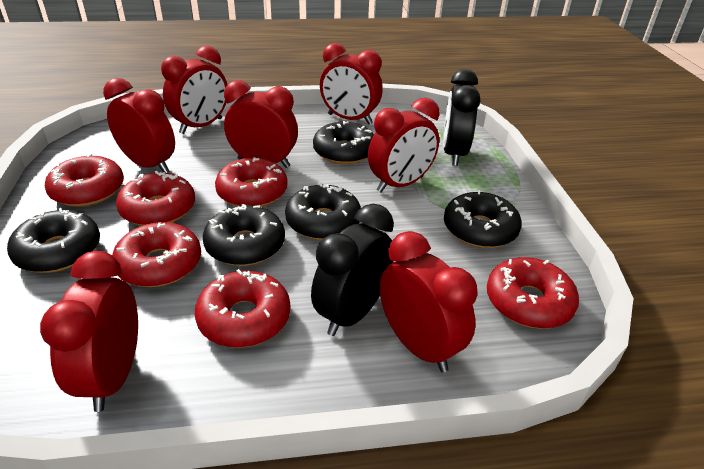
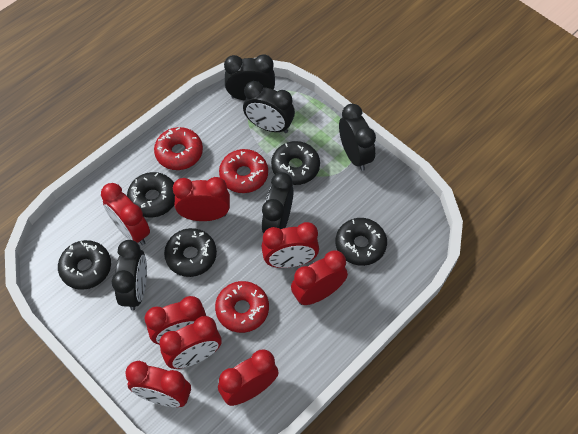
black clock: 2 -> 5
red clock: 7 -> 8
red donut: 6 -> 3

